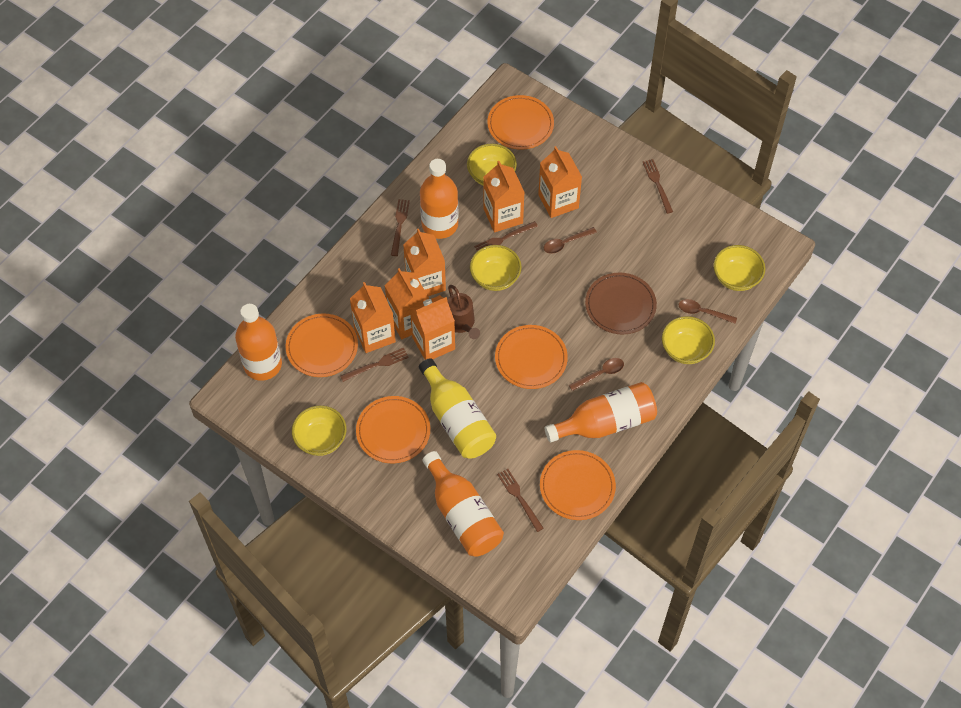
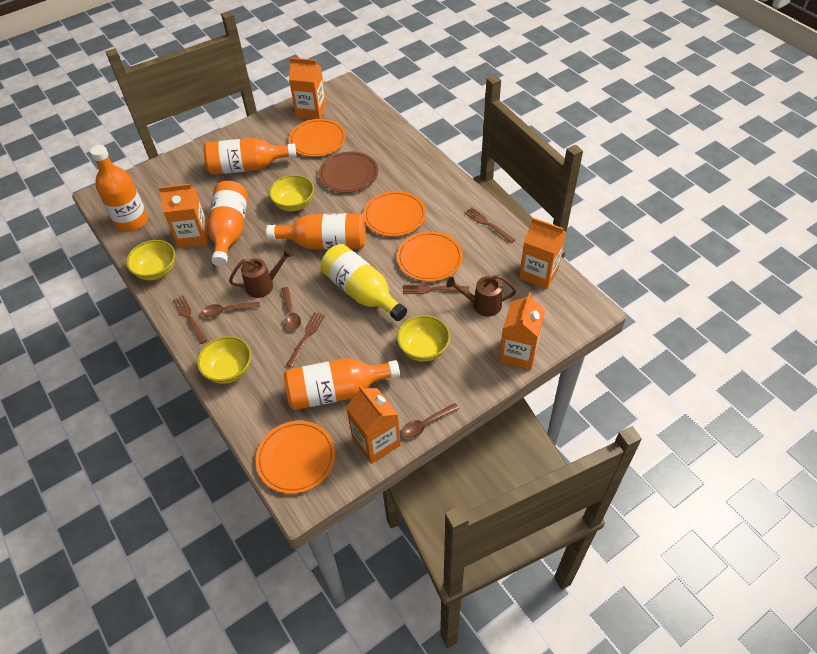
brown fork: 5 -> 4
brown watering can: 1 -> 2
orange bottle: 4 -> 5
orange carton: 6 -> 5
orange plate: 5 -> 4
yellow bowl: 5 -> 4

